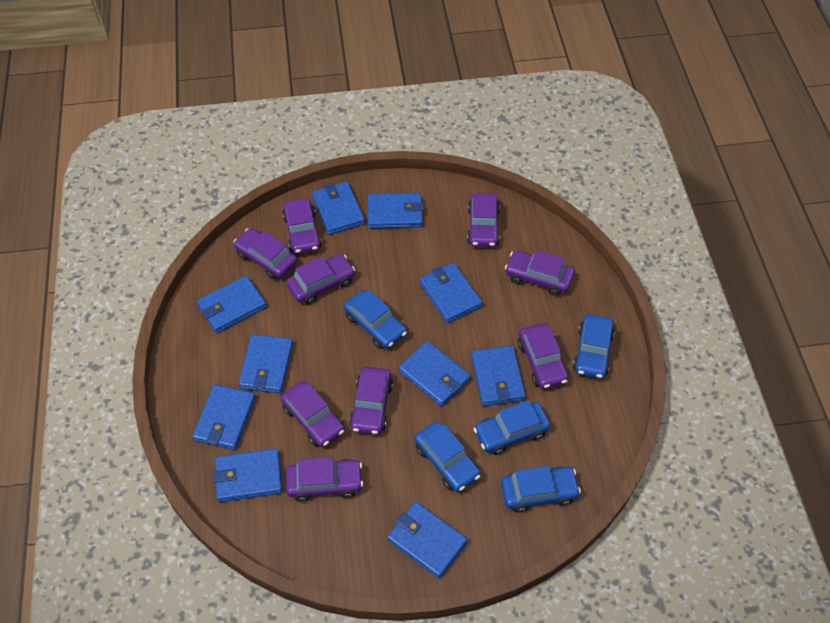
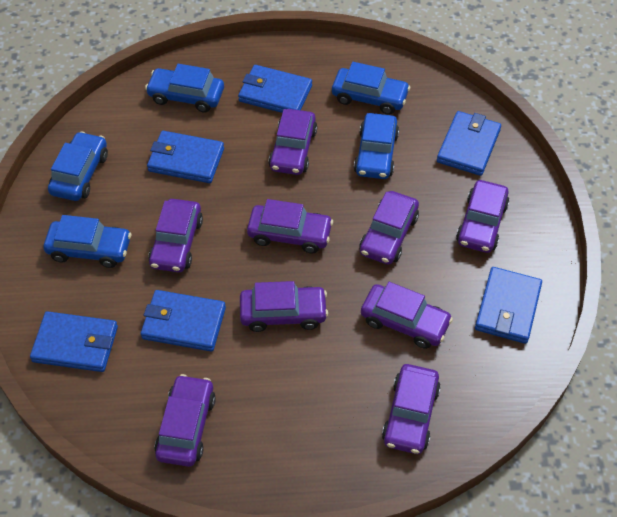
blue wallet: 10 -> 6

